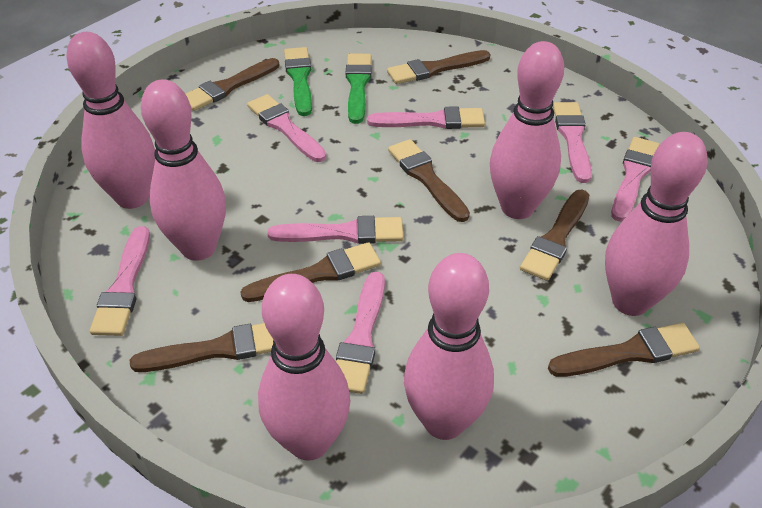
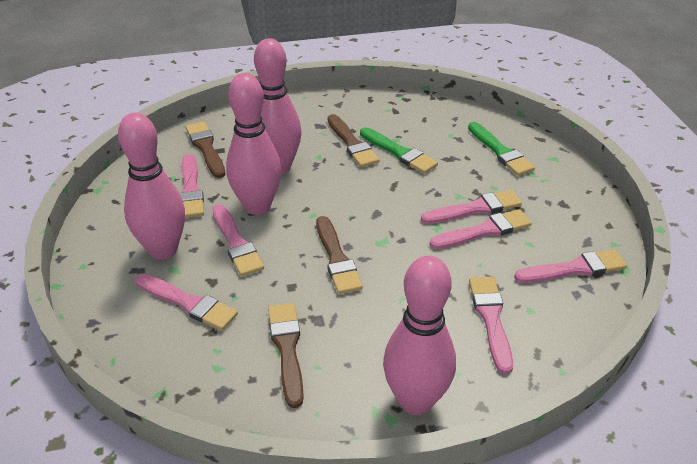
brown brush: 7 -> 4
pink bowling pin: 6 -> 4

